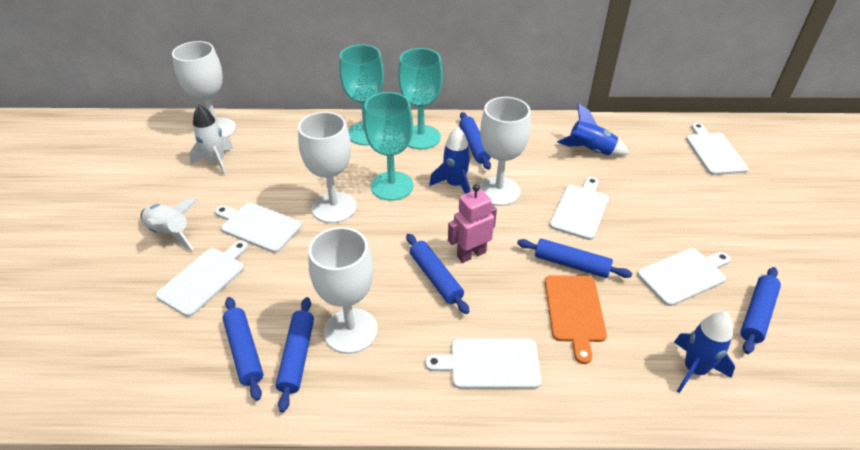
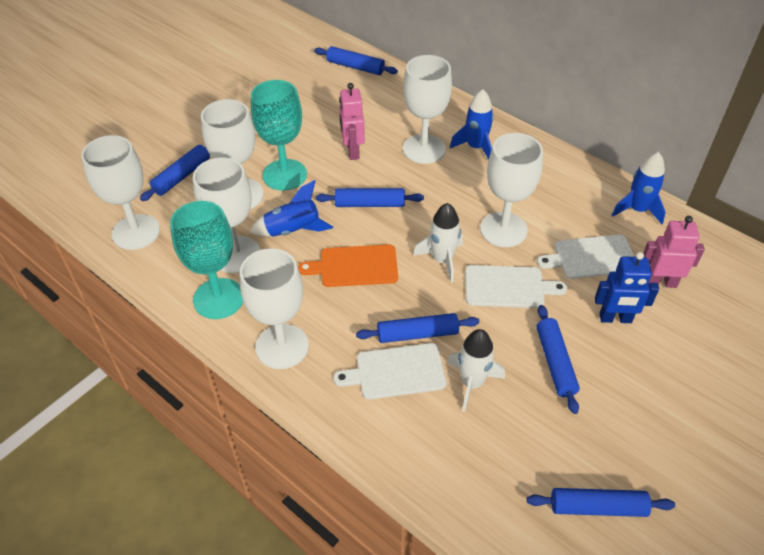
blue robot: 0 -> 1
pink robot: 1 -> 2
turquoise goblet: 3 -> 2
white cutting board: 6 -> 3
white goblet: 4 -> 6

